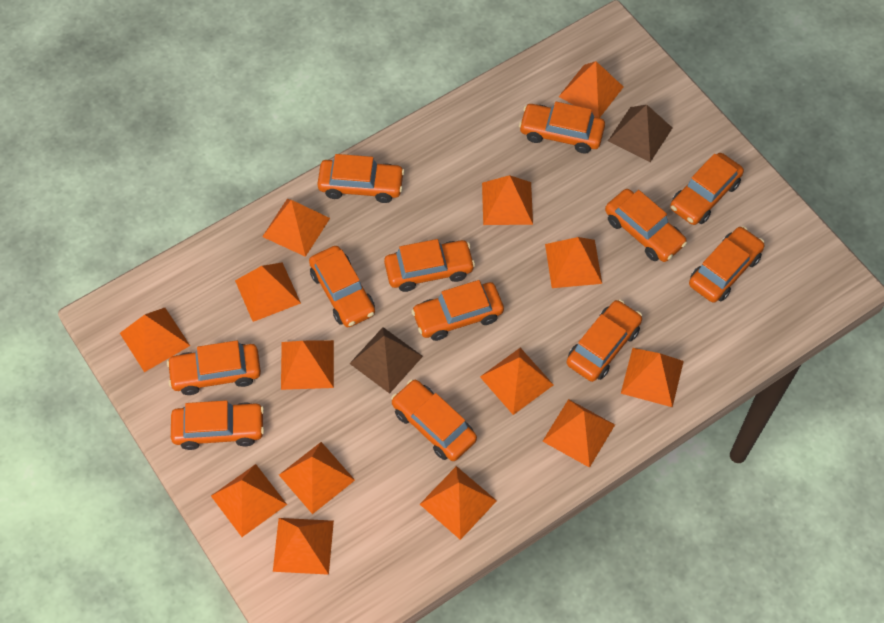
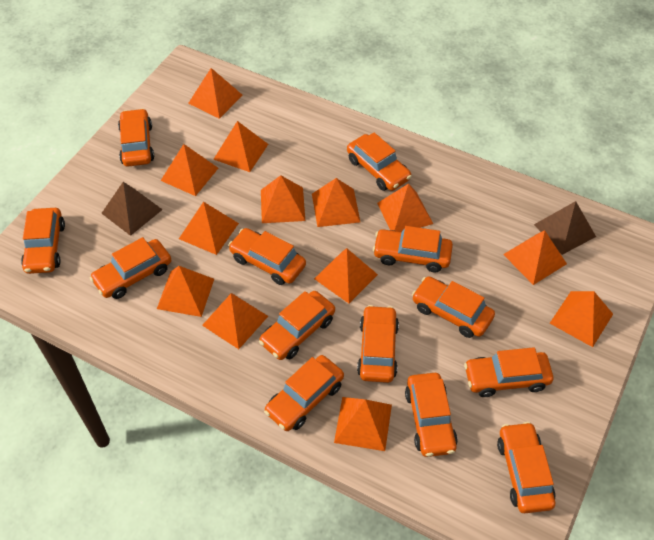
orange car: 12 -> 13
orange pyramid: 14 -> 13

